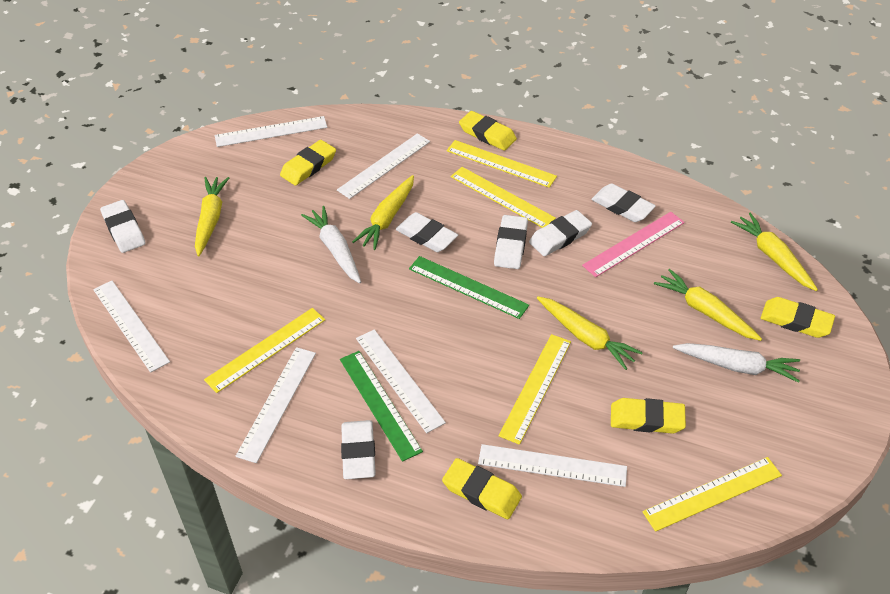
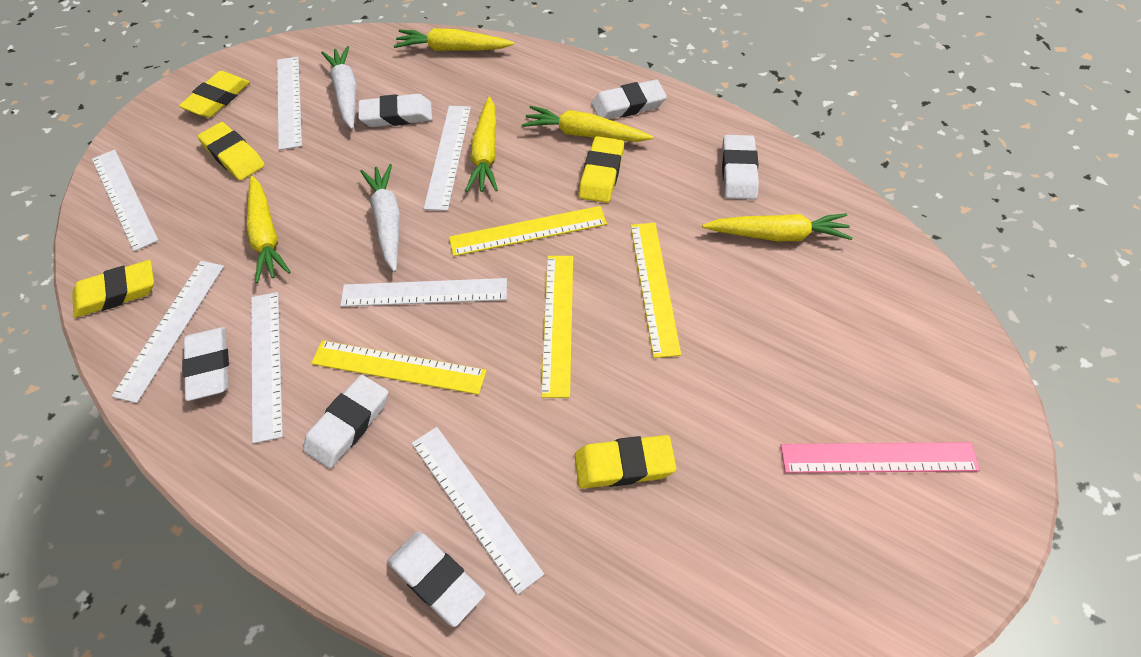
green ruler: 2 -> 0
white ruler: 6 -> 7
yellow ruler: 5 -> 4

